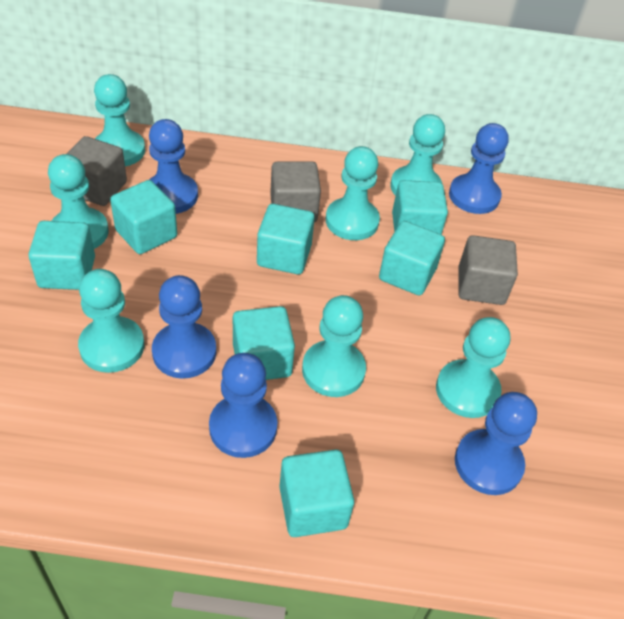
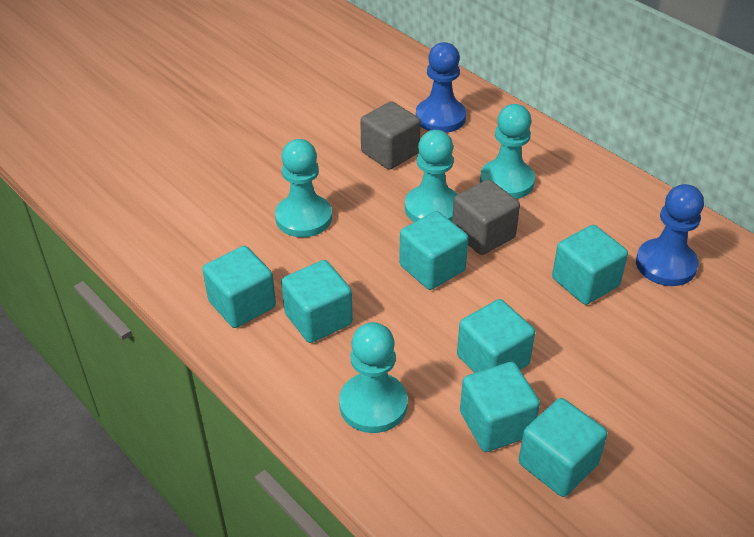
blue pawn: 5 -> 2
grey cube: 3 -> 2
turquoise pawn: 7 -> 4

